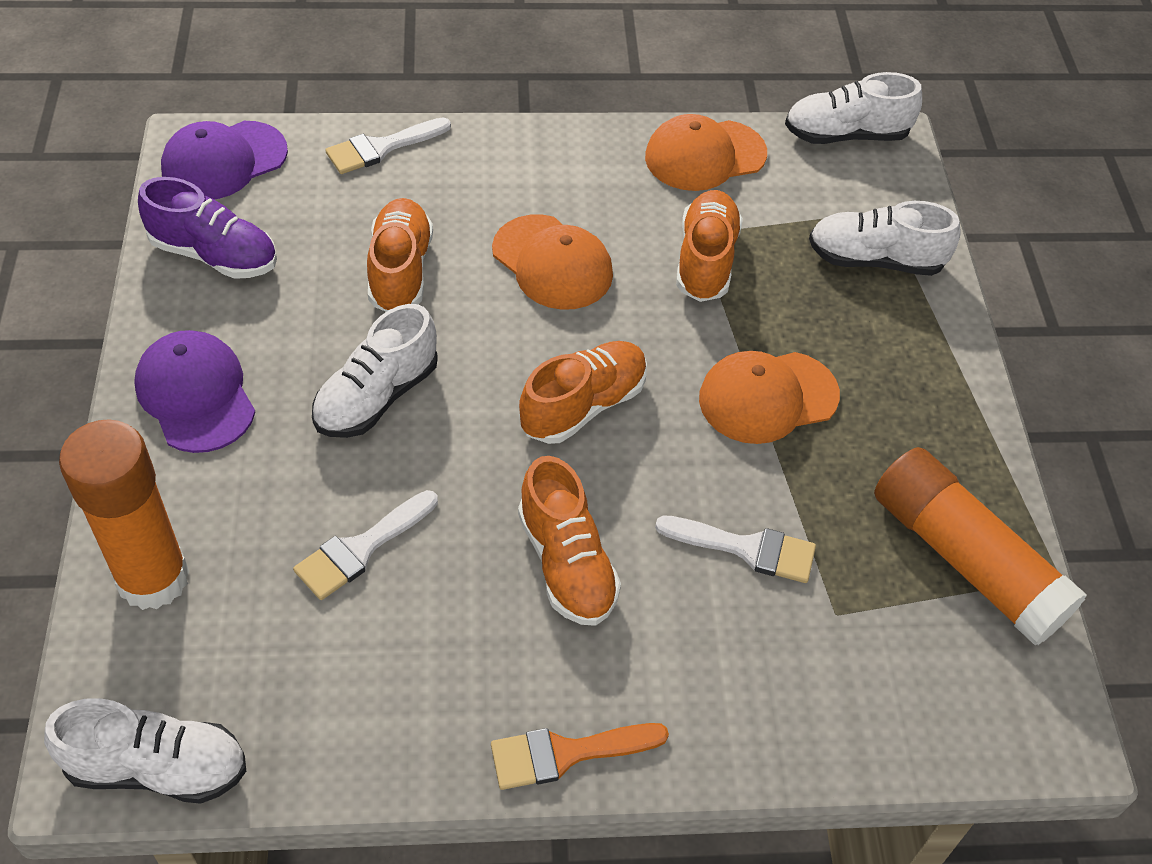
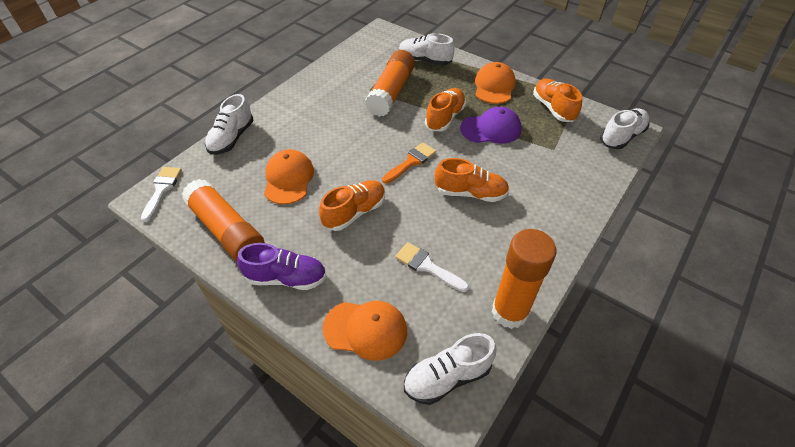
orange glue stick: 2 -> 3
purple cap: 2 -> 1
white brush: 3 -> 2

